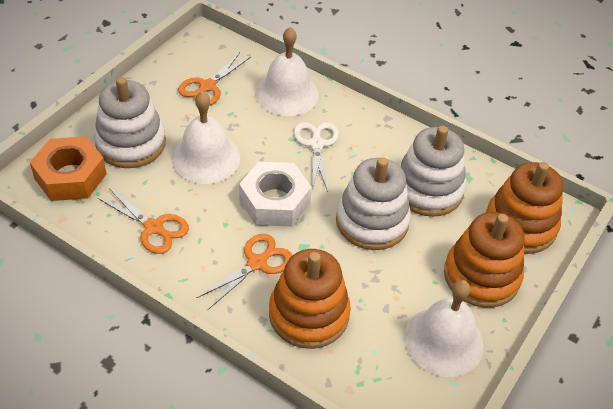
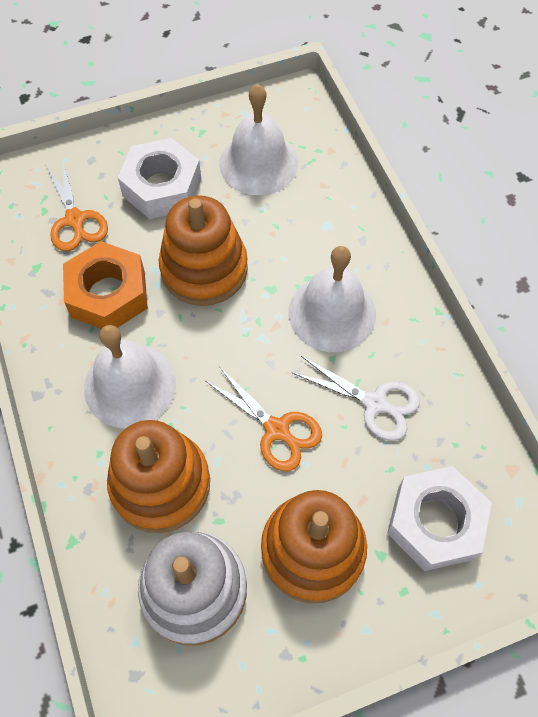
orange scissors: 3 -> 2
white nut: 1 -> 2
white stacking toy: 3 -> 1

